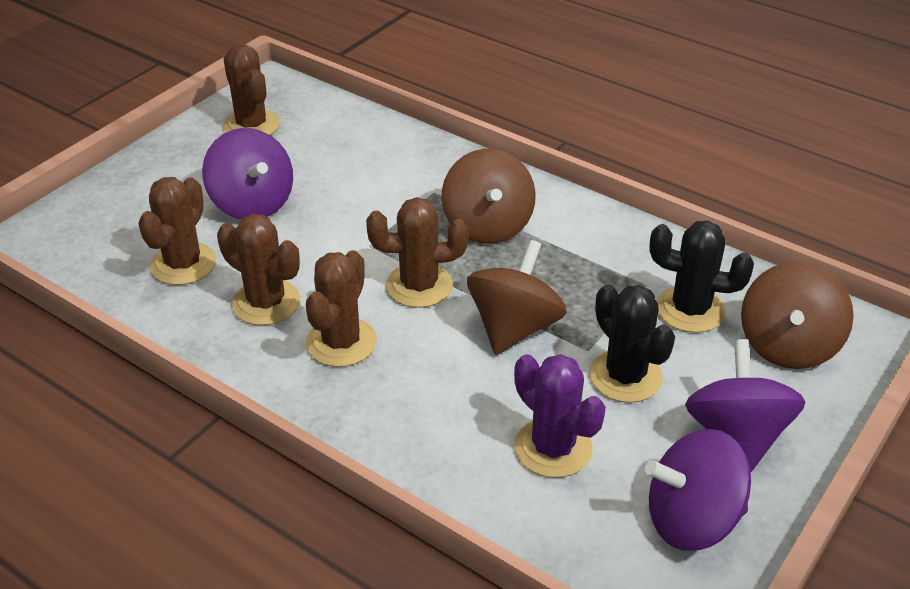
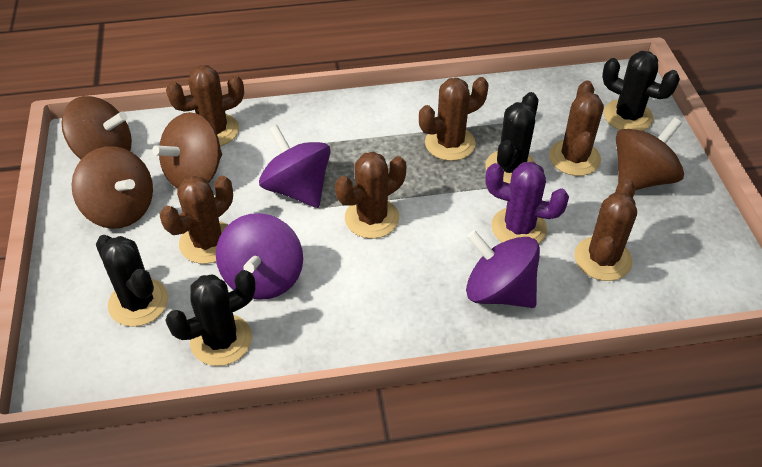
black cactus: 2 -> 4
brown cactus: 5 -> 6
brown spinning top: 3 -> 4

